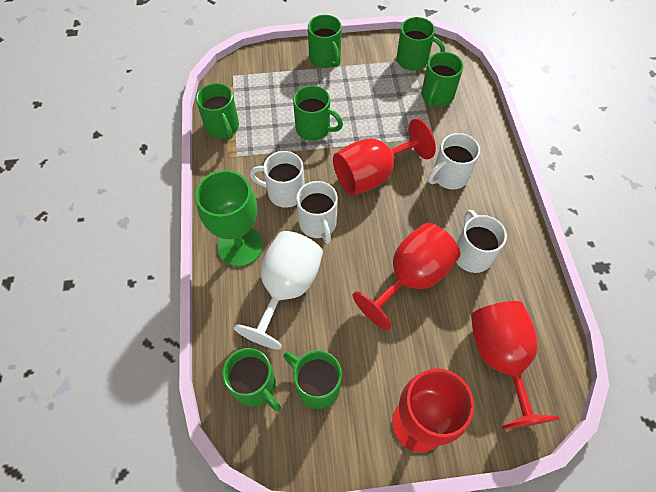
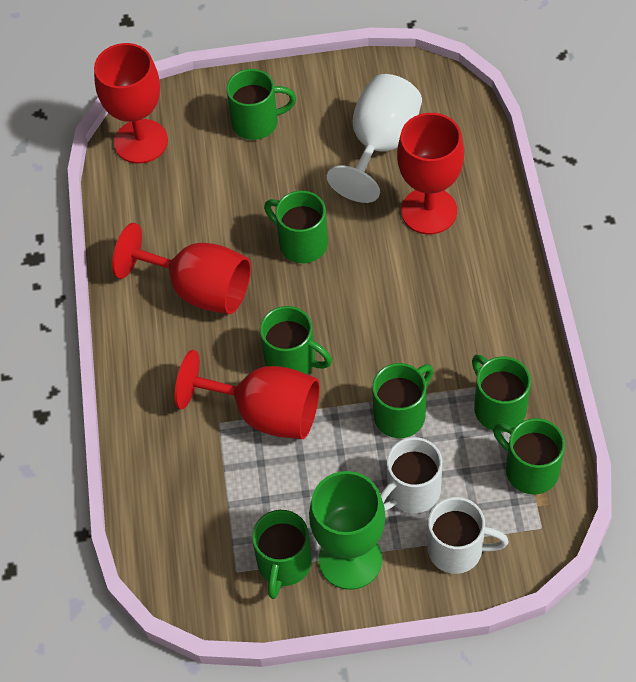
white mug: 4 -> 2

